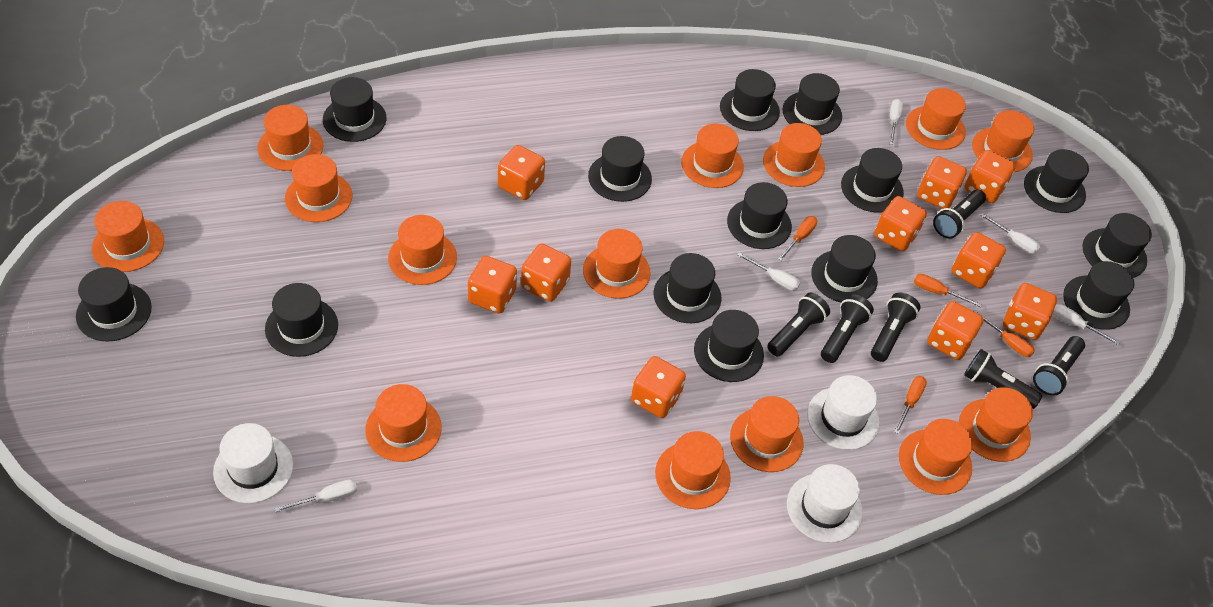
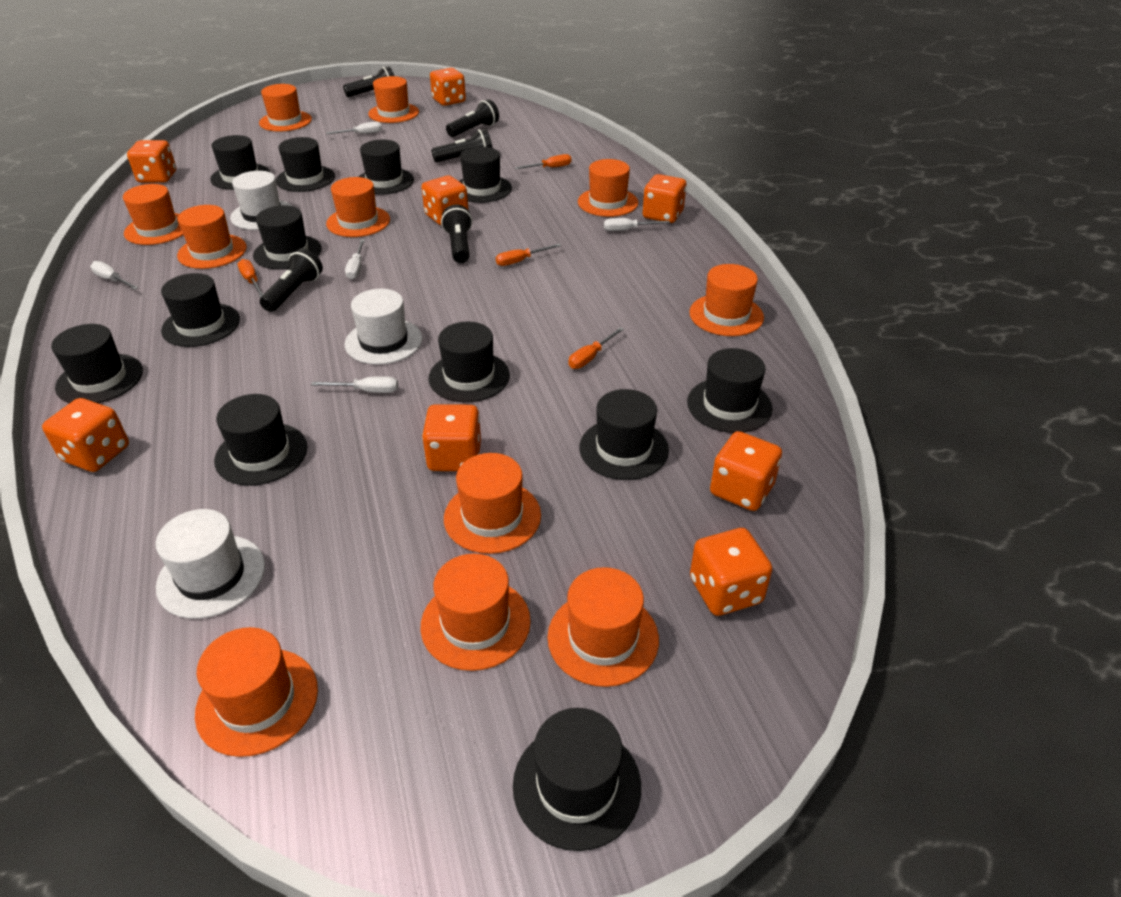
black flashlight: 6 -> 5
black hat: 14 -> 12
orange dice: 10 -> 8
orange hat: 14 -> 11

